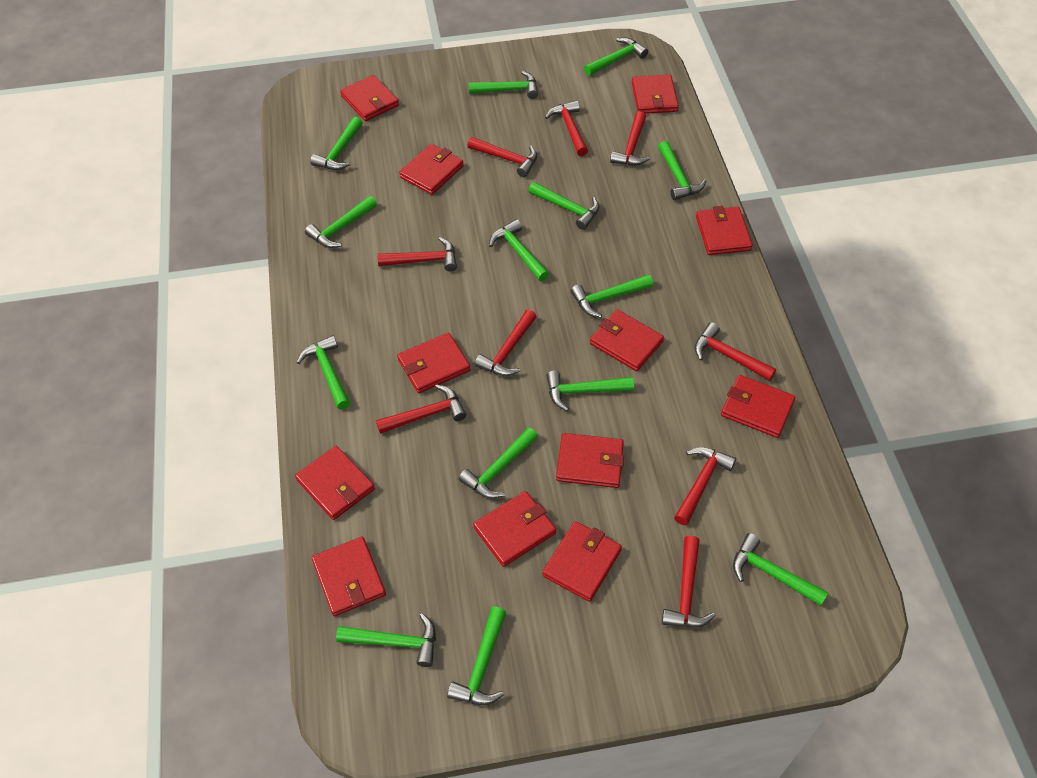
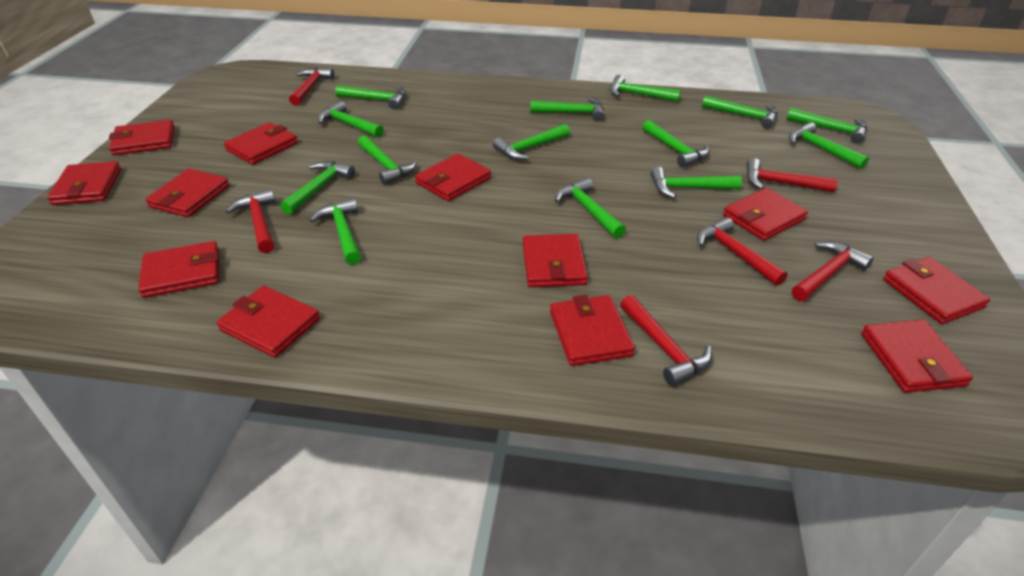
red hammer: 9 -> 6

